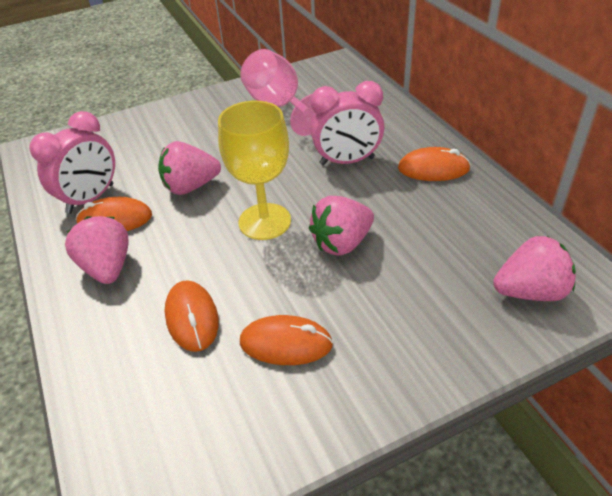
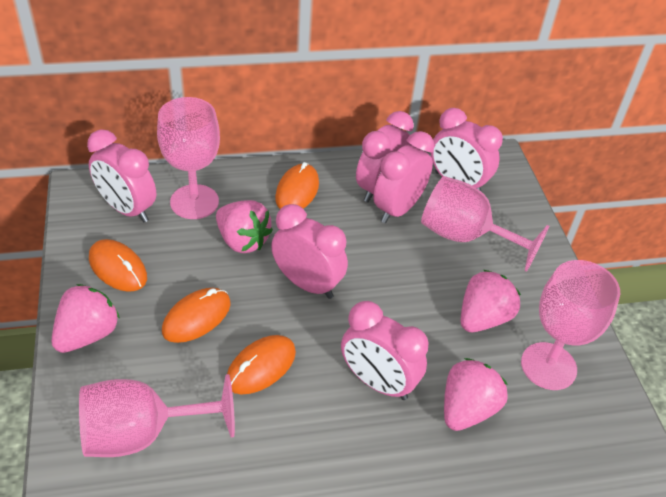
pink clock: 2 -> 6
pink goblet: 1 -> 4
yellow goblet: 1 -> 0

